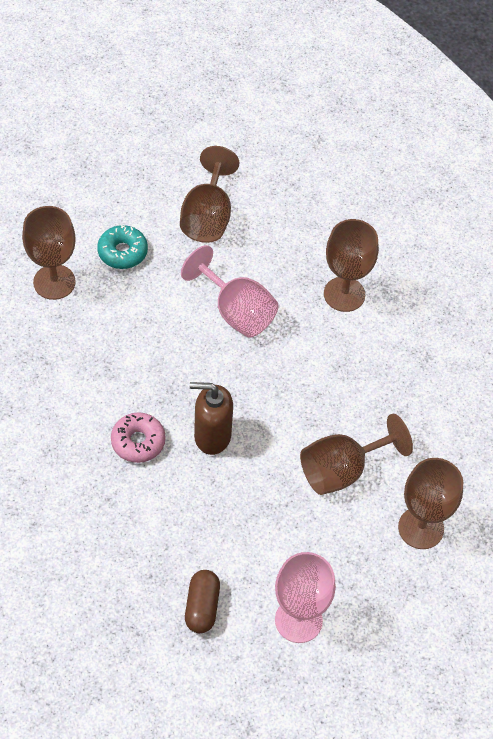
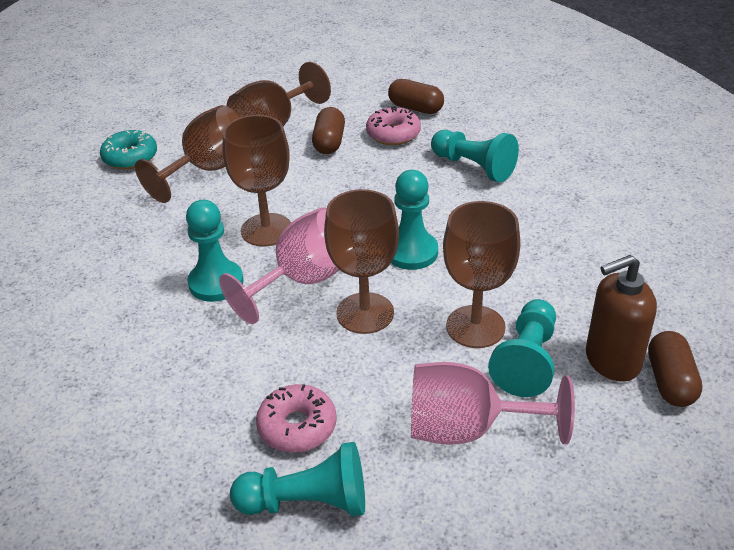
brown capsule: 1 -> 3
pink donut: 1 -> 2
turquoise pawn: 0 -> 5

